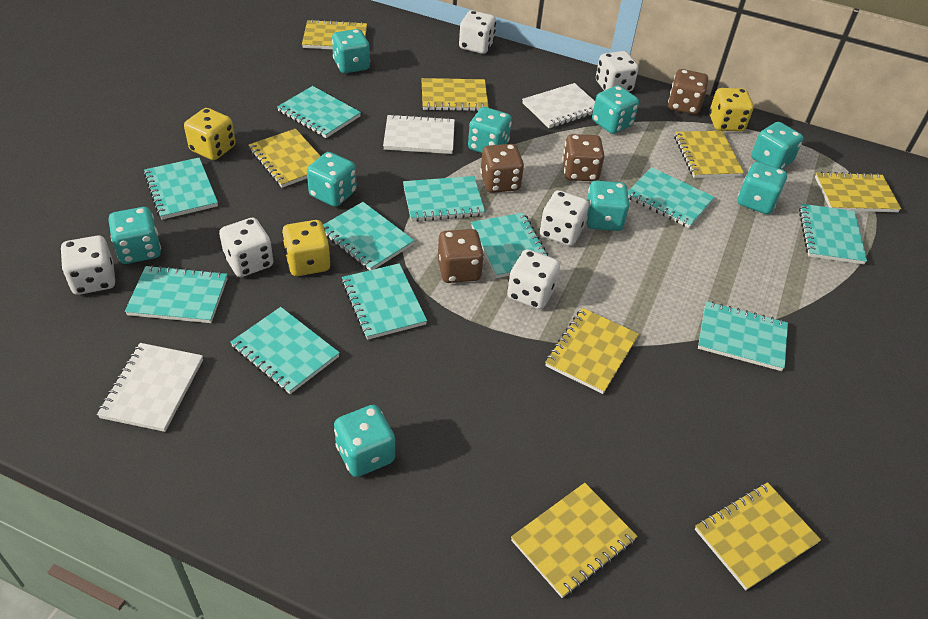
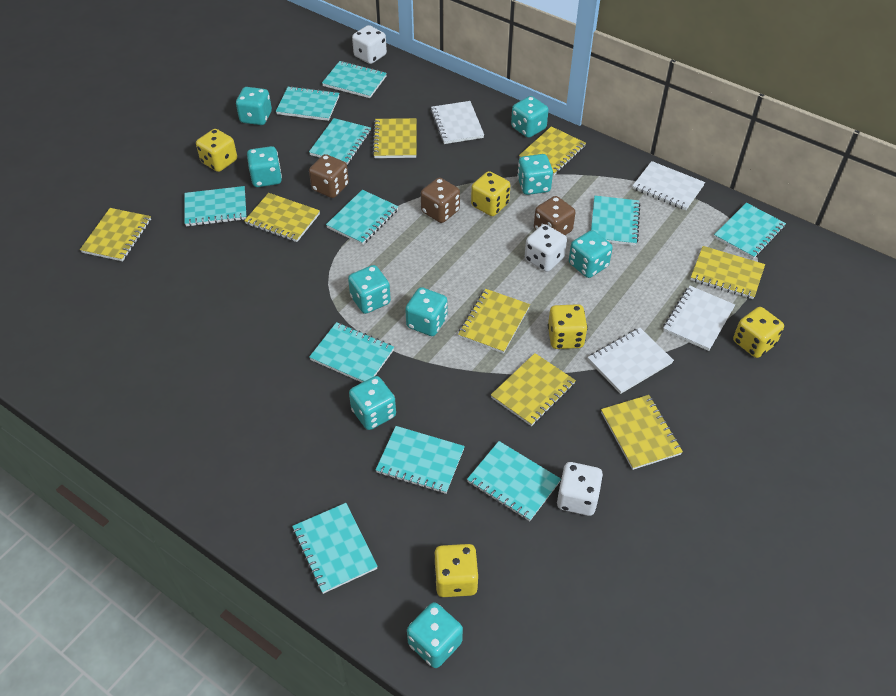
brown dice: 4 -> 3
white dice: 6 -> 3
white notebook: 3 -> 4
yellow dice: 3 -> 5

